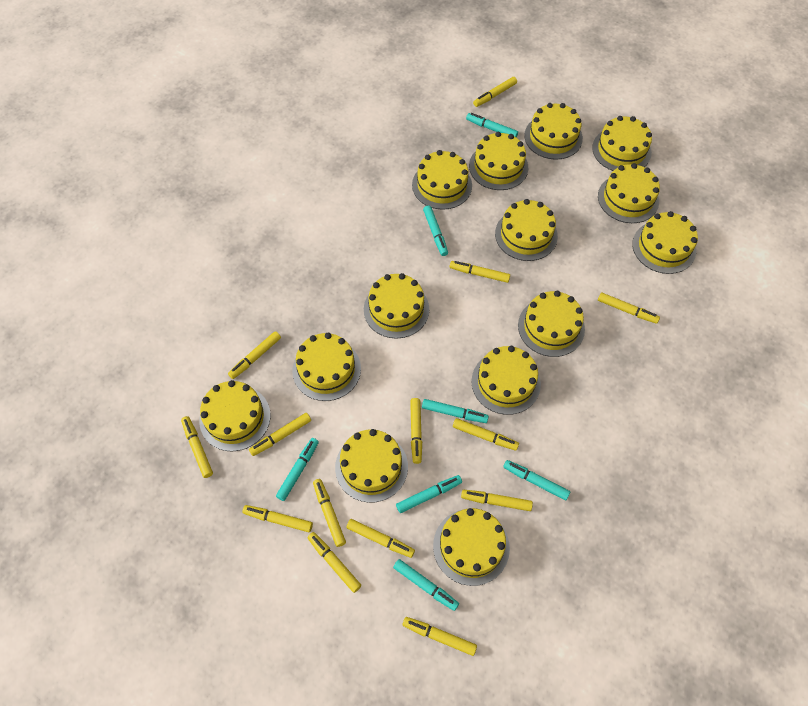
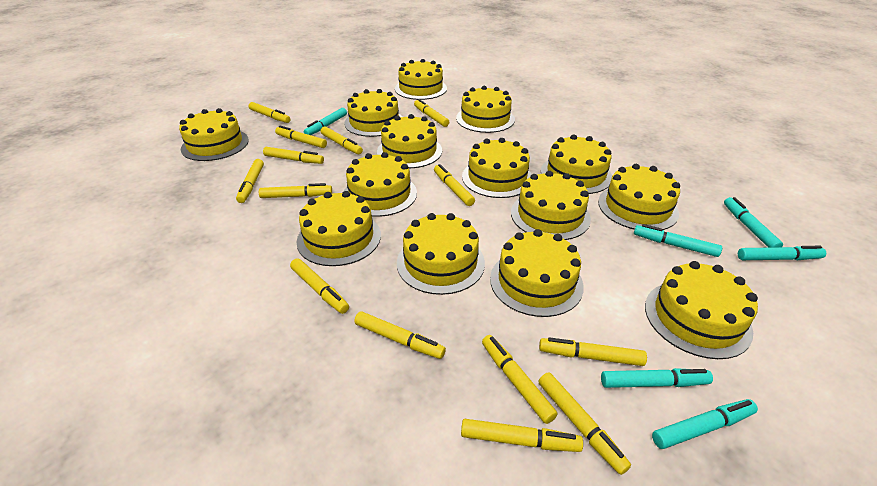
turquoise marker: 7 -> 6

